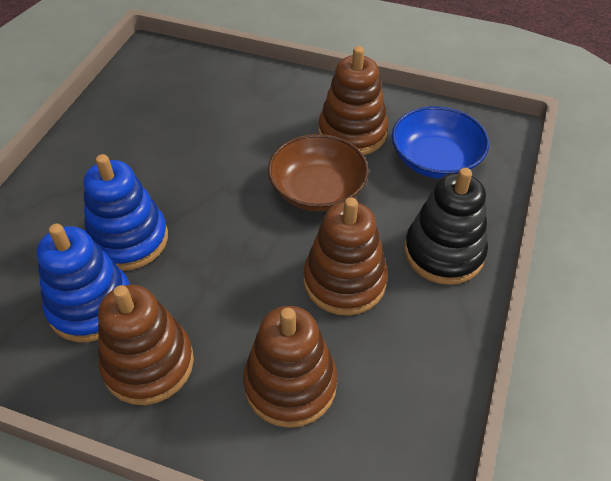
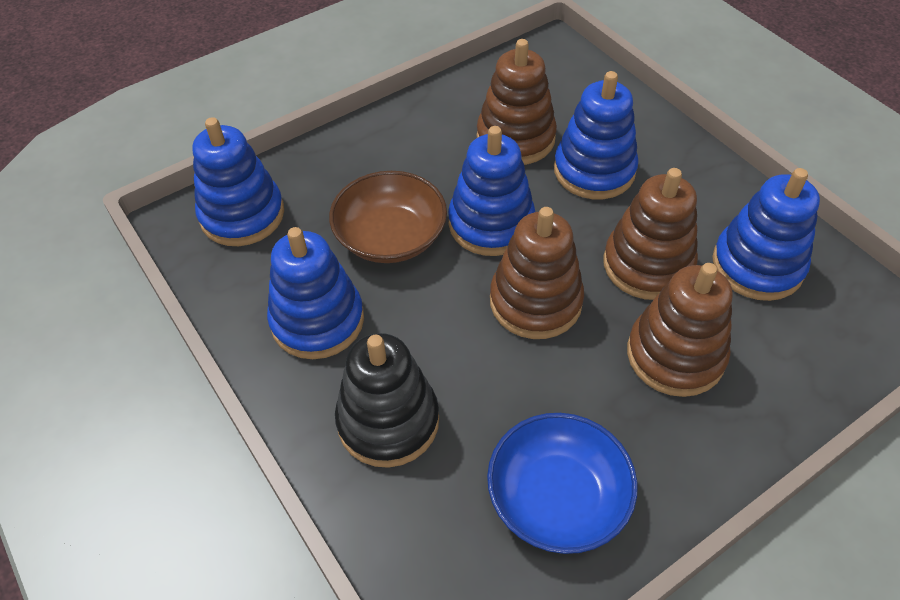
blue stacking toy: 2 -> 5

